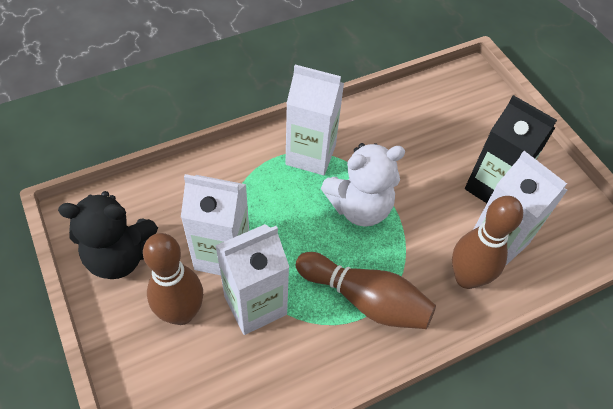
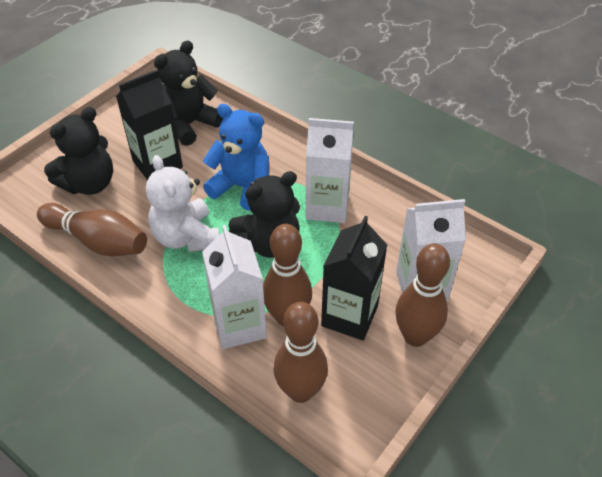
black carton: 1 -> 2
black teddy bear: 1 -> 3
blue teddy bear: 0 -> 1
brown bowling pin: 3 -> 4
white carton: 4 -> 3

